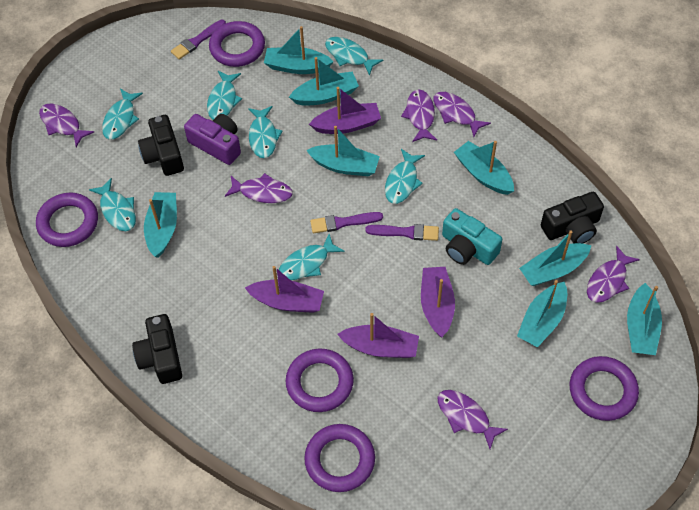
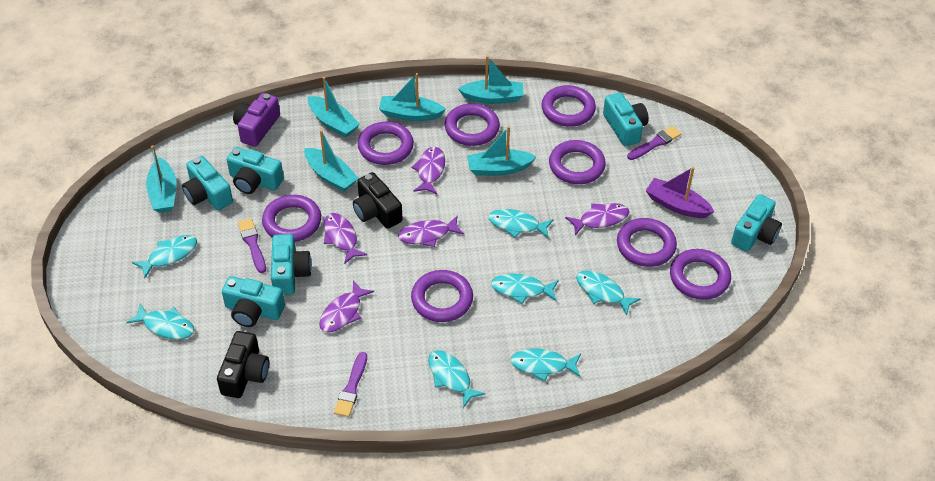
black camera: 3 -> 2
purple boat: 4 -> 1
purple fish: 6 -> 5
purple ring: 5 -> 8
turquoise boat: 8 -> 6
turquoise camera: 1 -> 6

